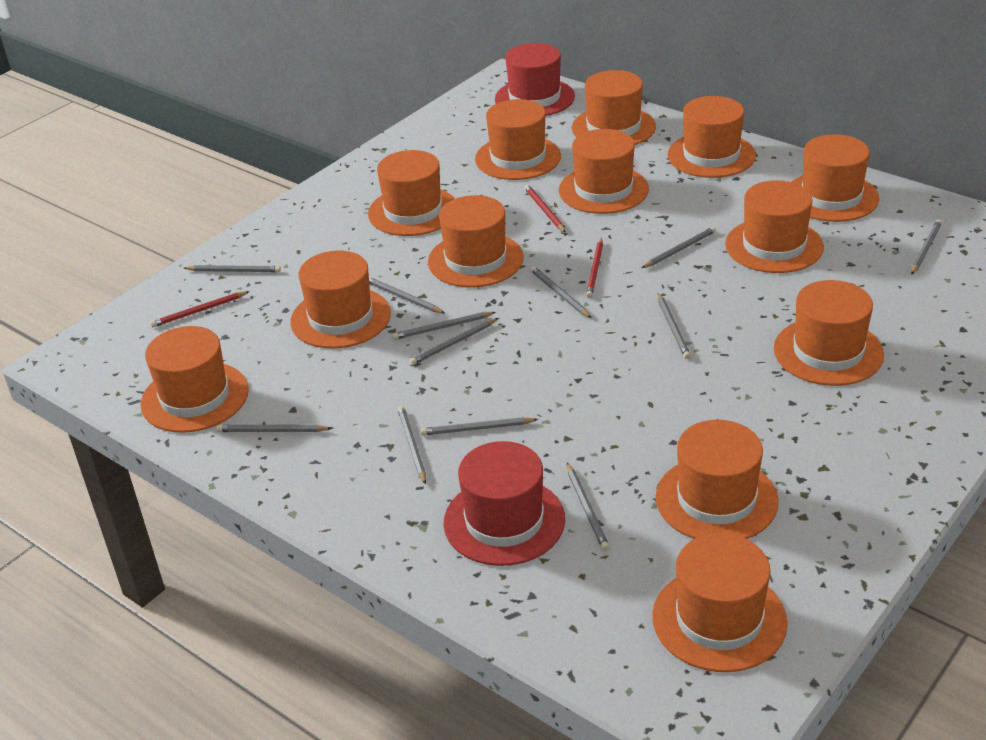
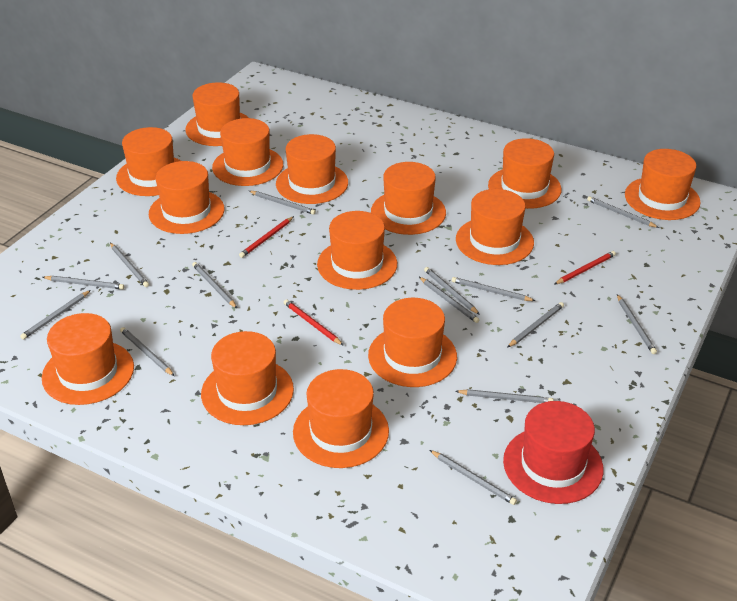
grey pencil: 12 -> 14
orange hat: 13 -> 14
red hat: 2 -> 1

